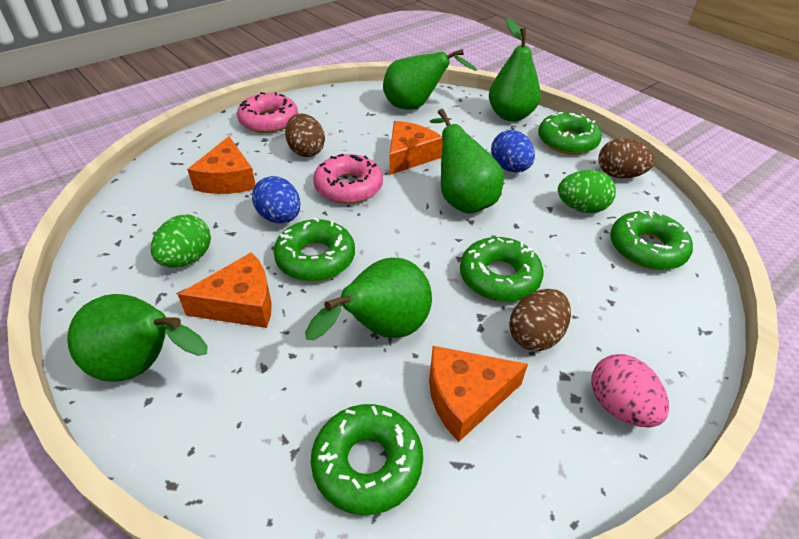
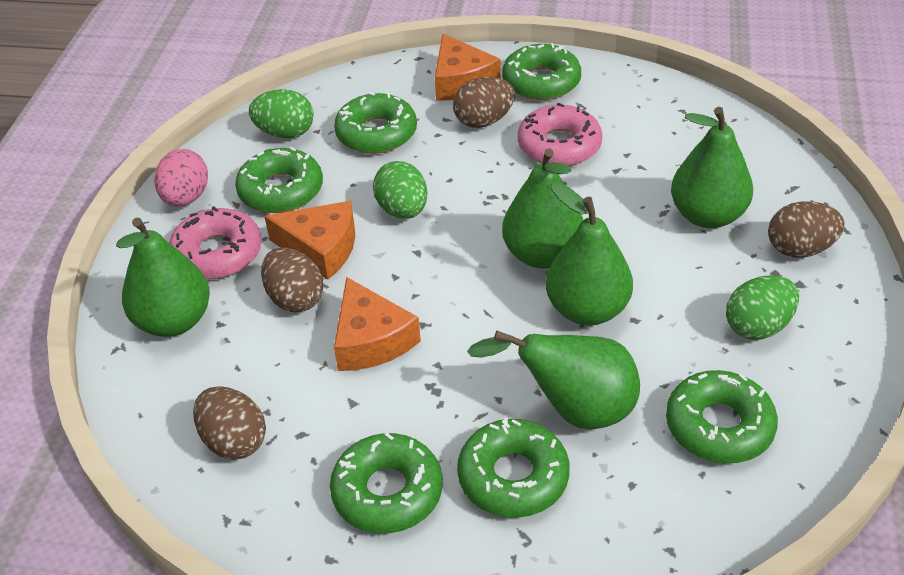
blue egg: 2 -> 0
brown egg: 3 -> 4
green donut: 5 -> 6
green egg: 2 -> 3
orange cheese: 4 -> 3

